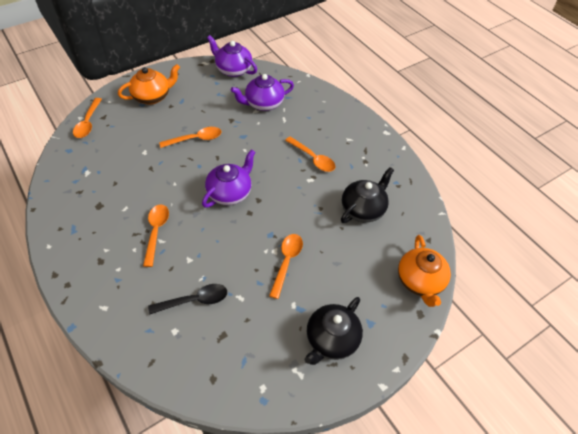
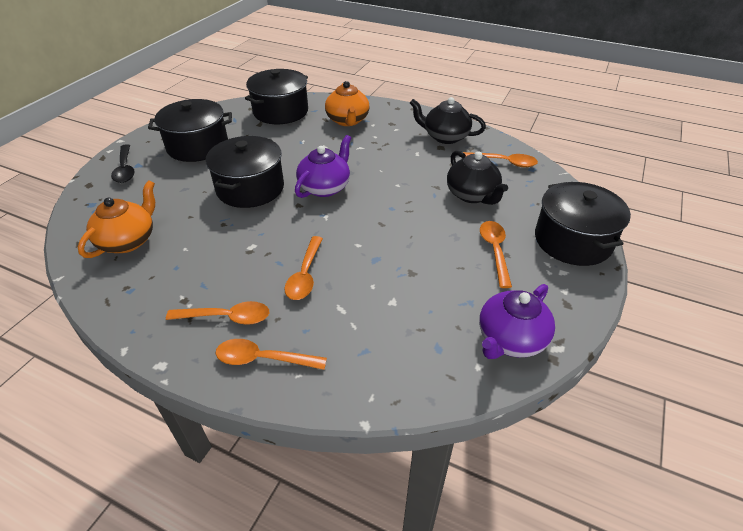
black pot: 0 -> 4
purple teapot: 3 -> 2

